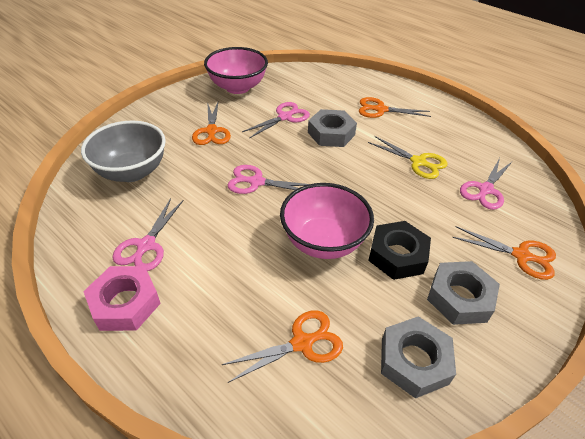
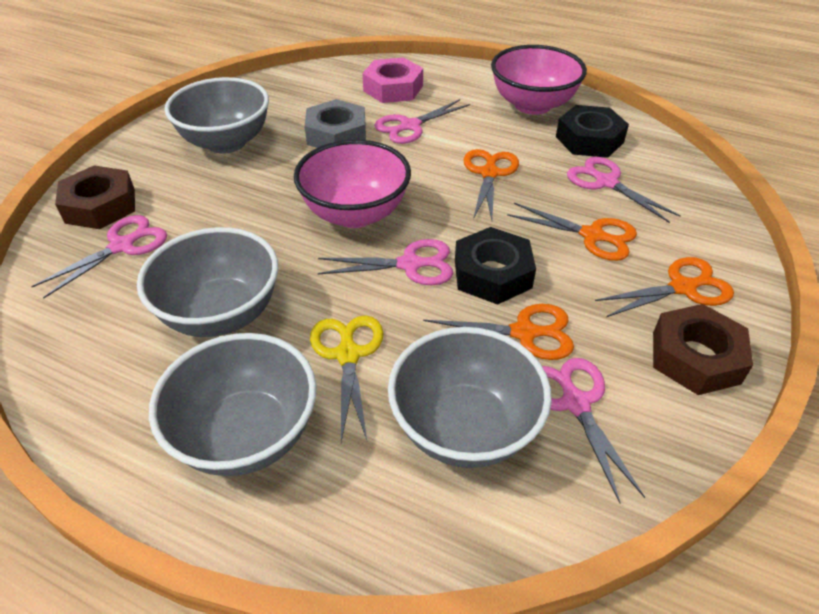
black nut: 1 -> 2
brown nut: 0 -> 2
grey bowl: 1 -> 4
grey nut: 3 -> 1
pink scissors: 4 -> 5

